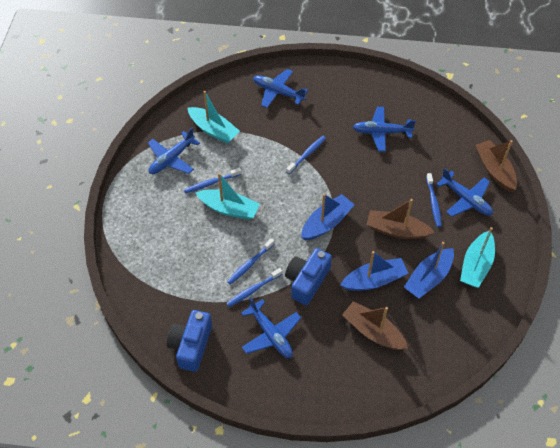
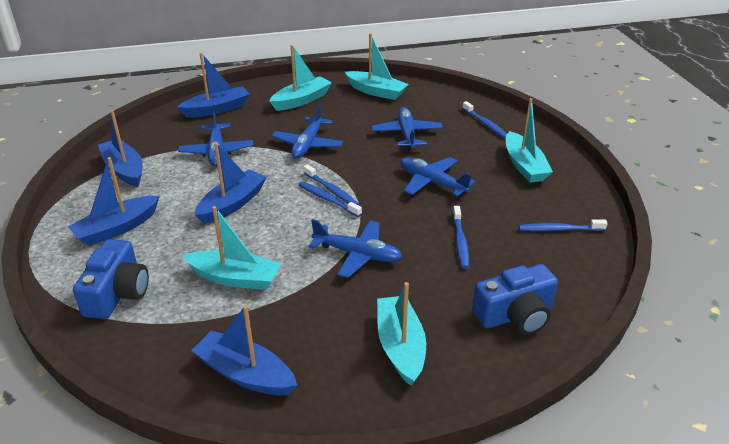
blue boat: 3 -> 5
brown boat: 3 -> 0
turquoise boat: 3 -> 5

